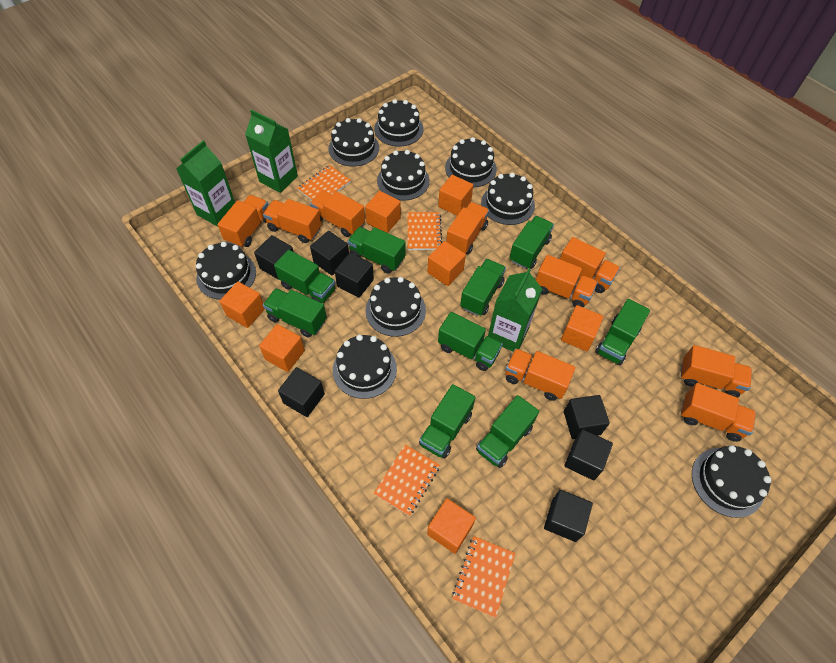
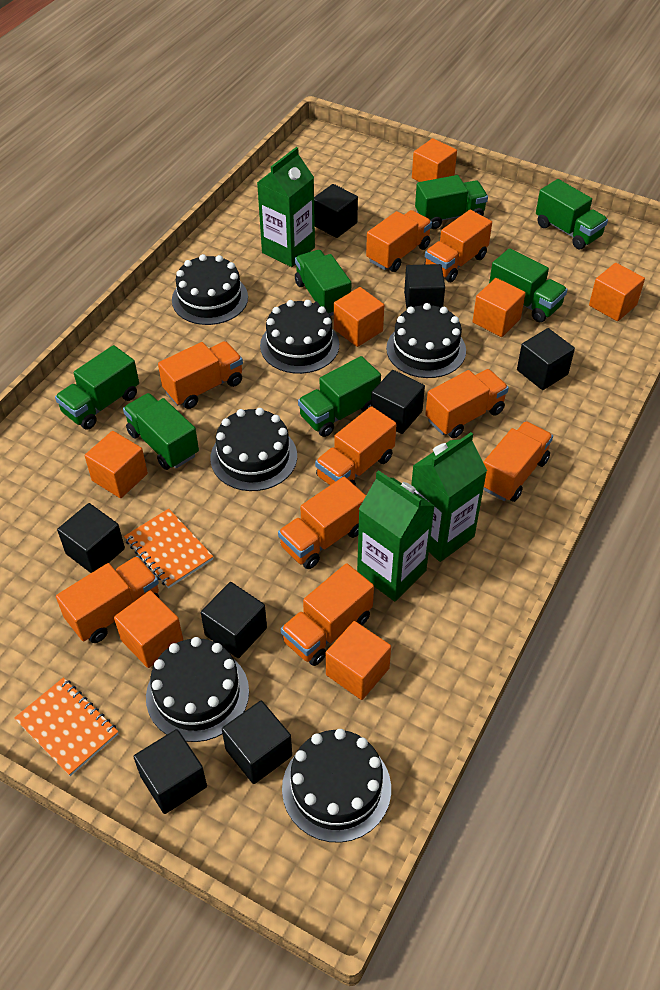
black cake: 9 -> 6
black cube: 7 -> 8
green truck: 9 -> 7
orange notebook: 4 -> 2

